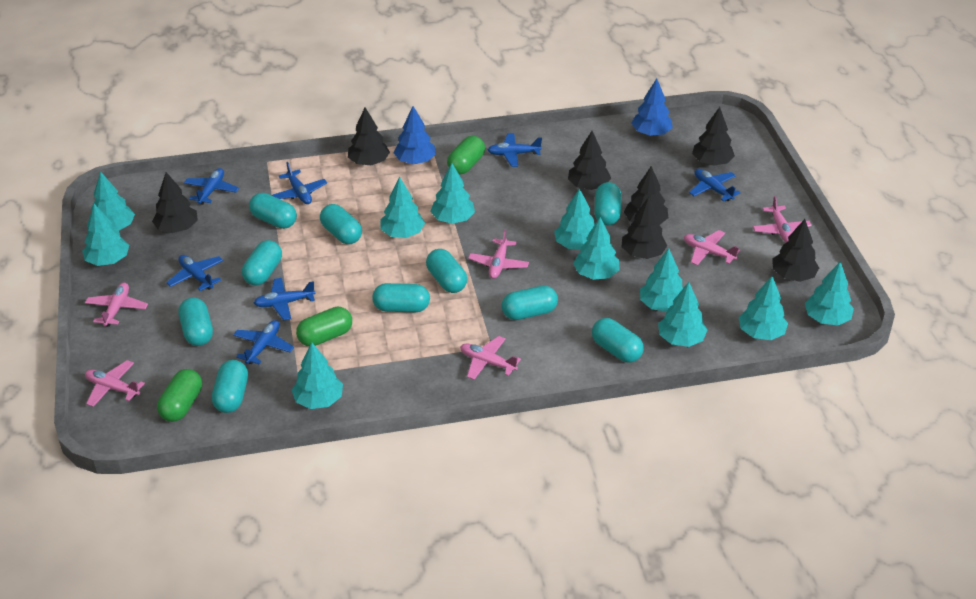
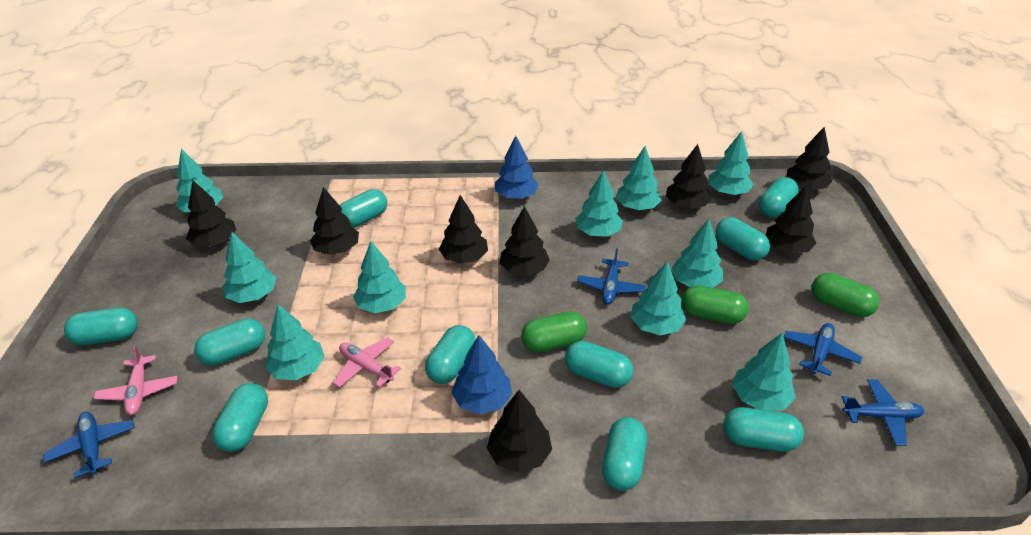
black tree: 7 -> 8
blue plane: 7 -> 4
pink plane: 6 -> 2
turquoise tree: 11 -> 10

